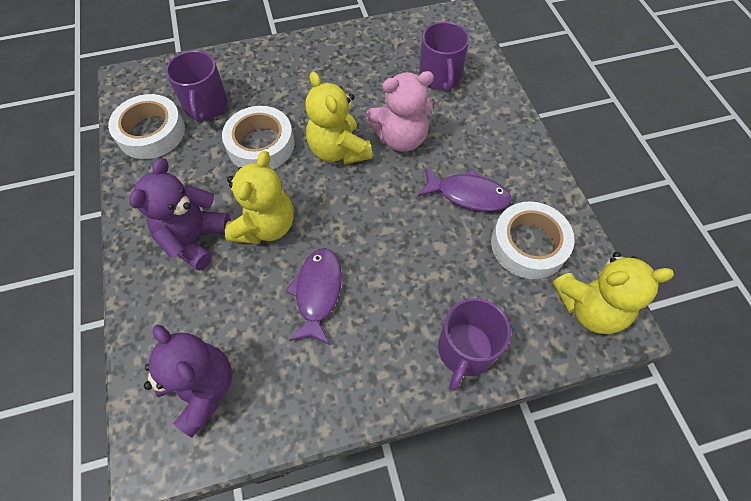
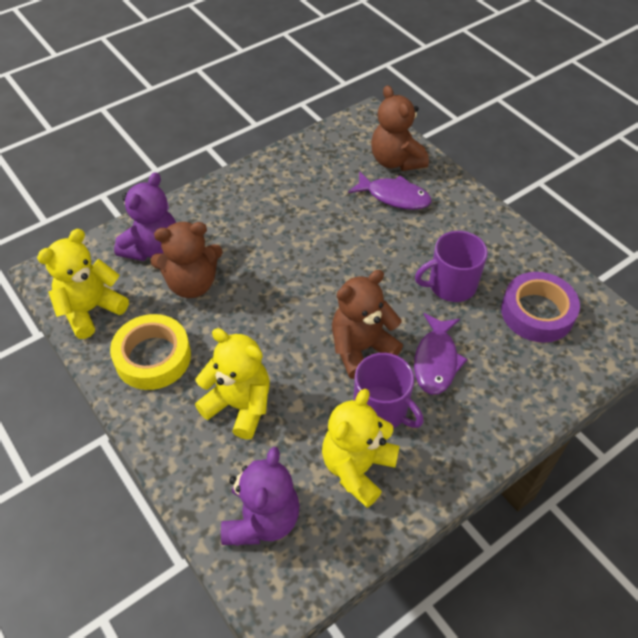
brown teddy bear: 0 -> 3
pink teddy bear: 1 -> 0
purple mug: 3 -> 2
purple tape: 0 -> 1
white tape: 3 -> 0
yellow tape: 0 -> 1

